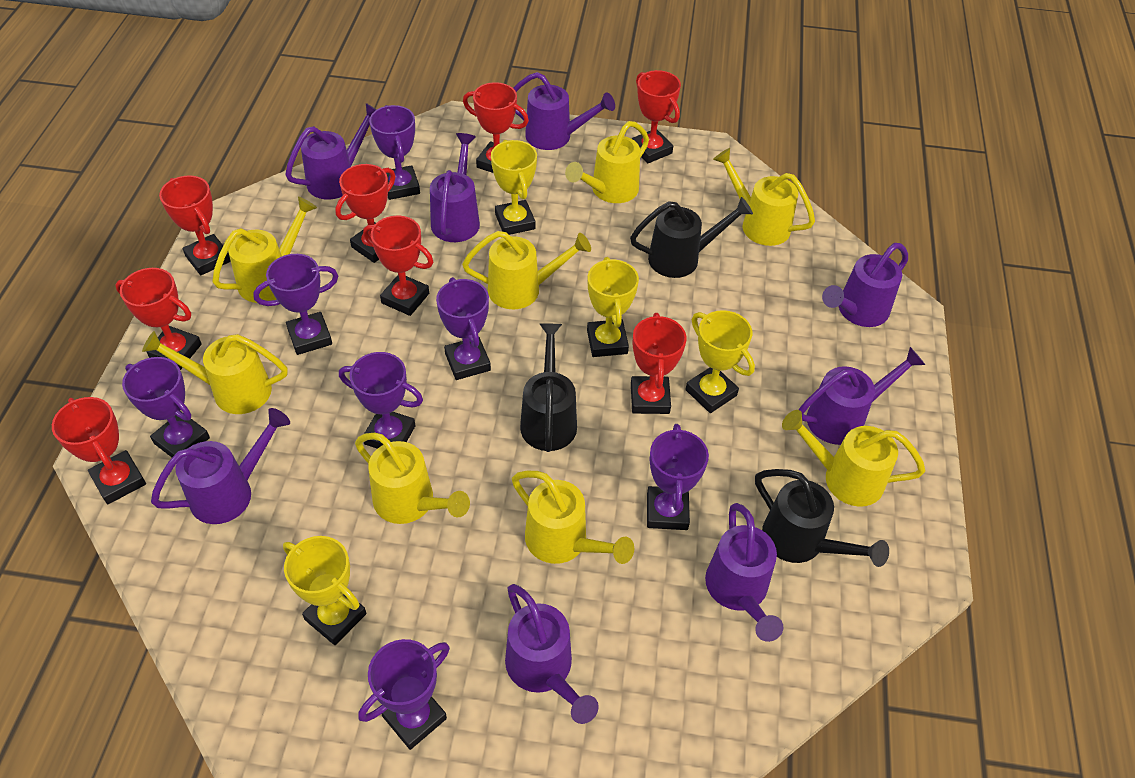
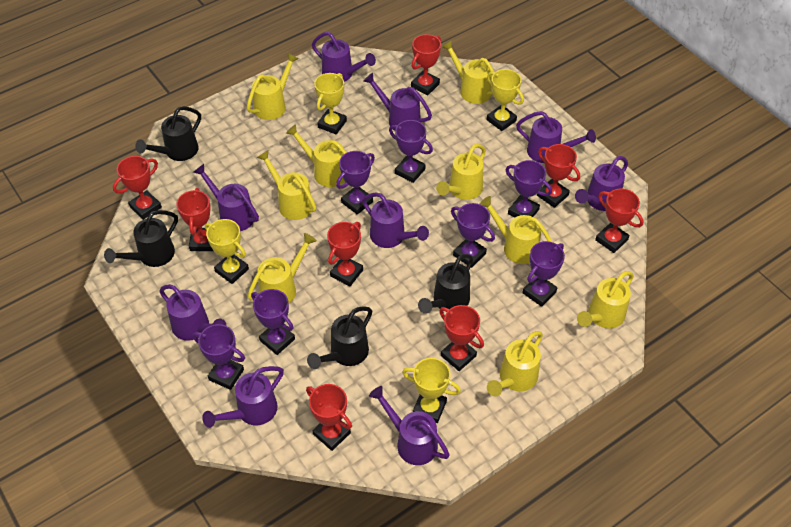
black watering can: 3 -> 4
purple watering can: 8 -> 9
yellow watering can: 8 -> 9

